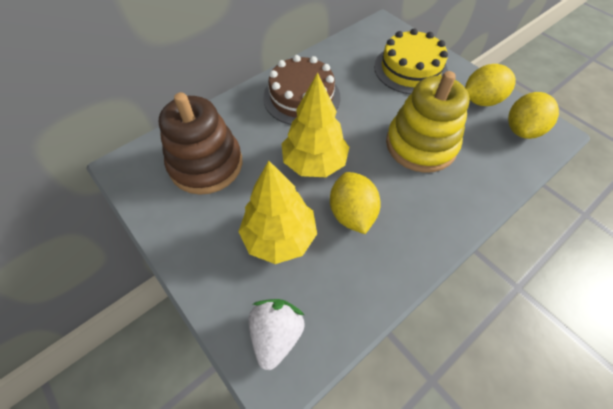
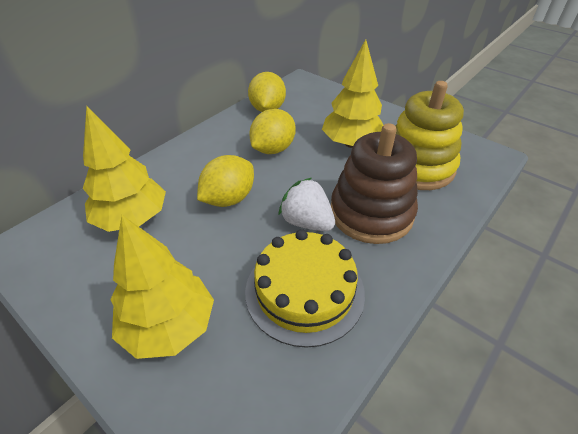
brown cake: 1 -> 0
yellow tree: 2 -> 3

